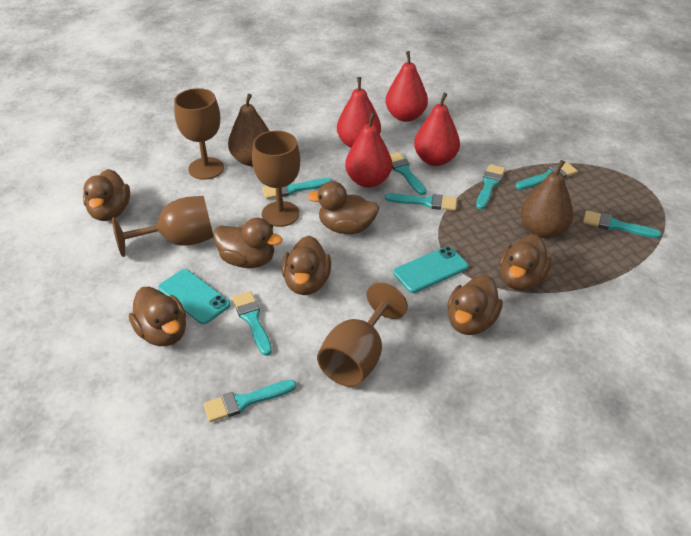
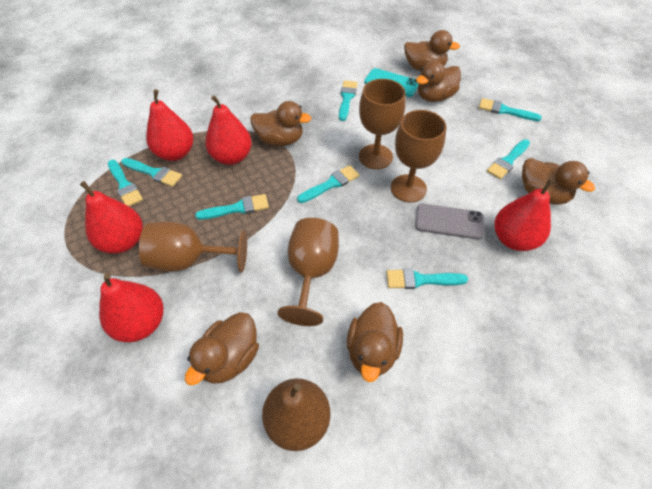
brown duck: 7 -> 6
brown pear: 2 -> 1
grey phone: 0 -> 1
red pear: 4 -> 5
turquoise phone: 2 -> 1

